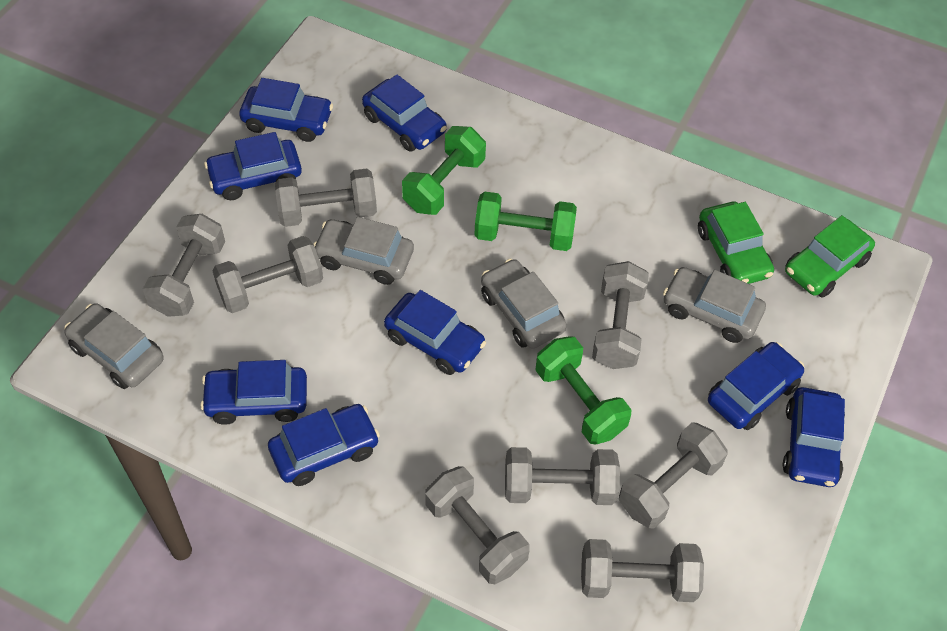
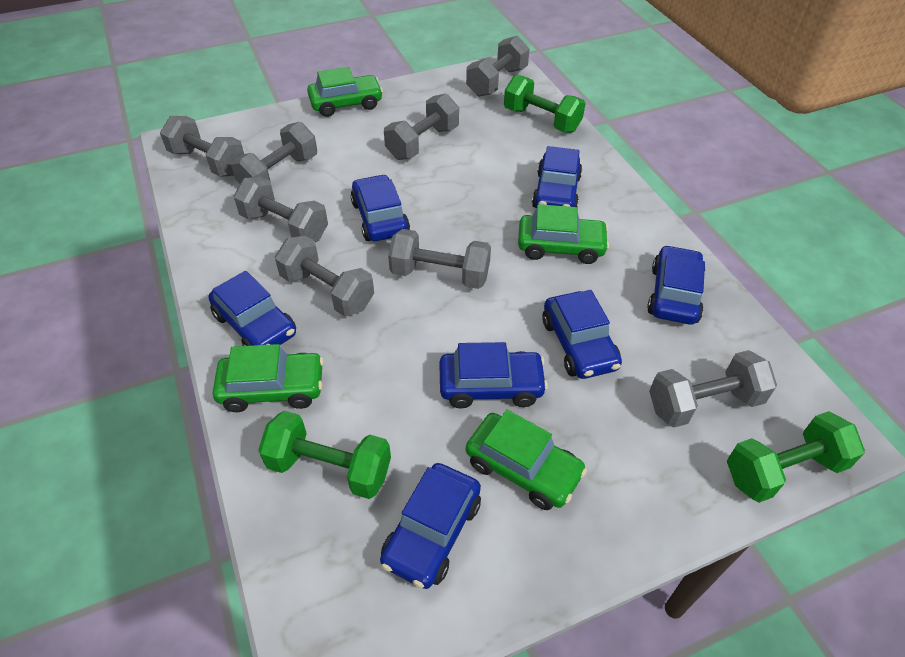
blue car: 8 -> 7
green car: 2 -> 4
grey car: 4 -> 0

